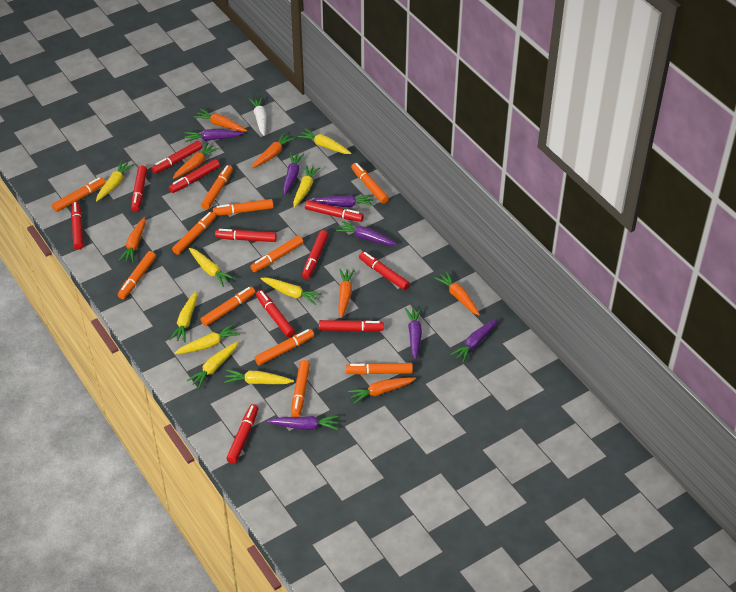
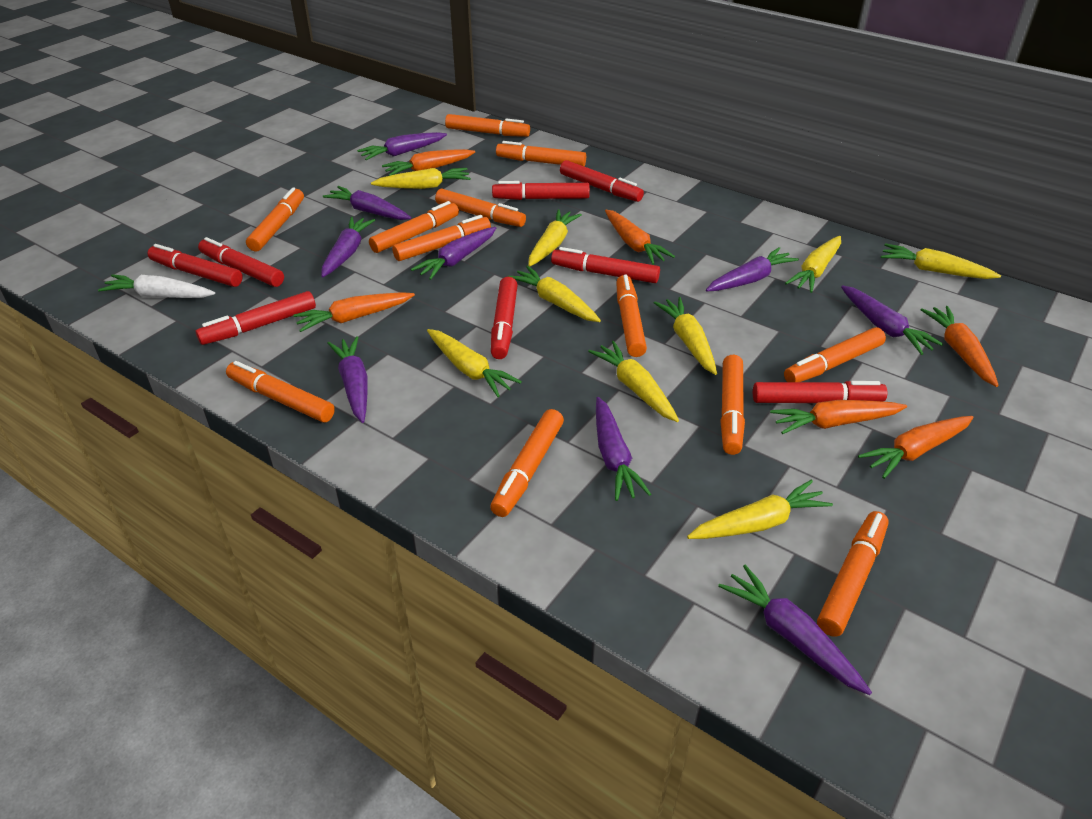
orange carrot: 7 -> 6
orange marker: 11 -> 12
purple carrot: 7 -> 9
red marker: 11 -> 8

